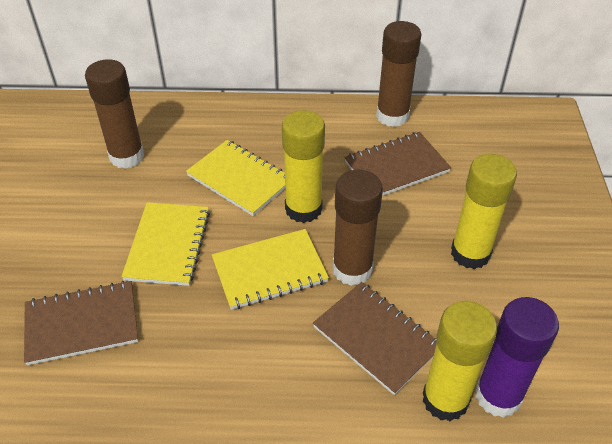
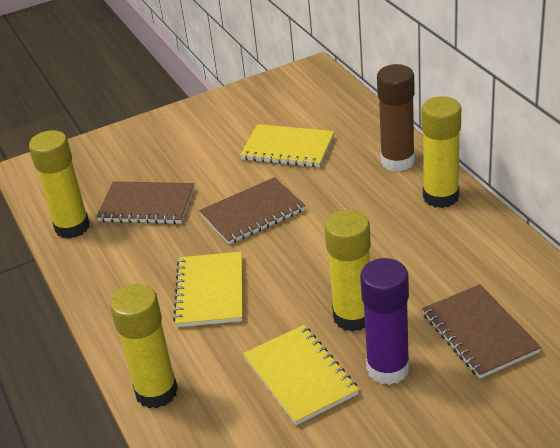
brown glue stick: 3 -> 1
yellow glue stick: 3 -> 4

